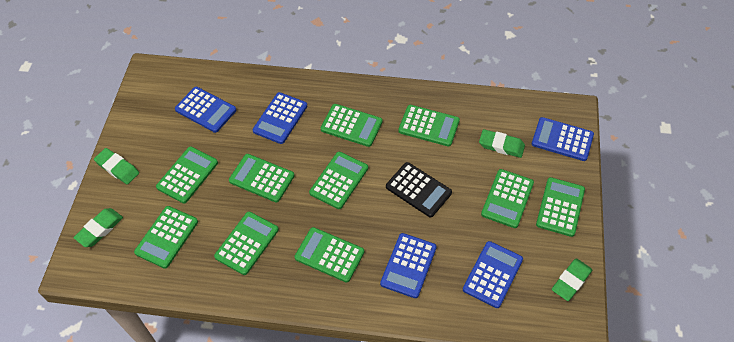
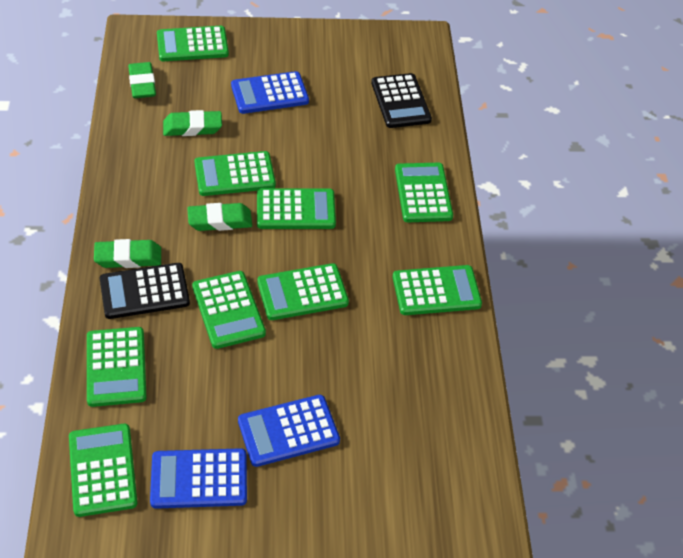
black calculator: 1 -> 2
blue calculator: 5 -> 3
green calculator: 10 -> 9

